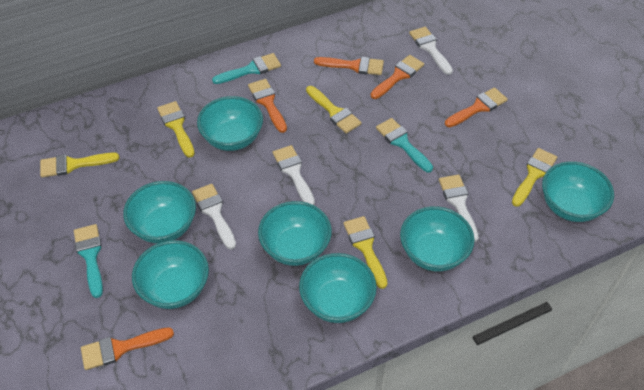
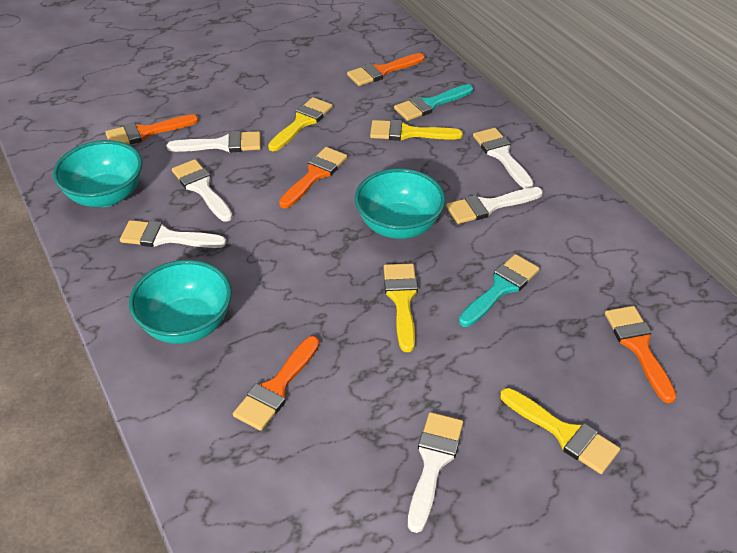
turquoise bowl: 7 -> 3
turquoise brush: 3 -> 2
white brush: 4 -> 6
yellow brush: 5 -> 4

